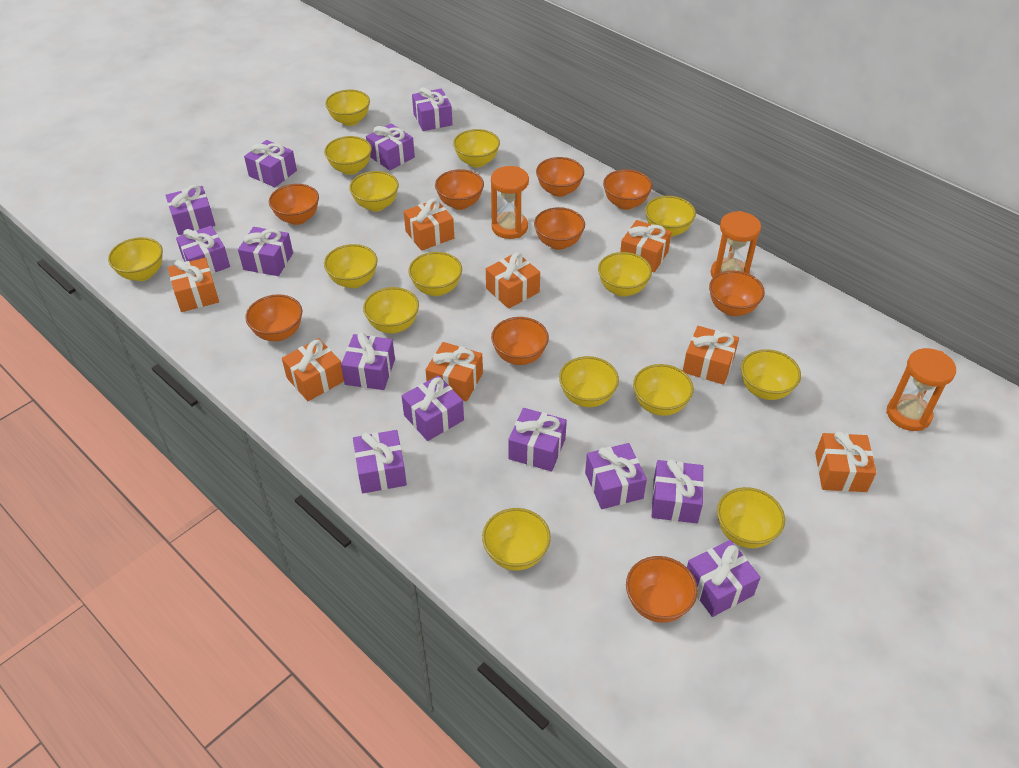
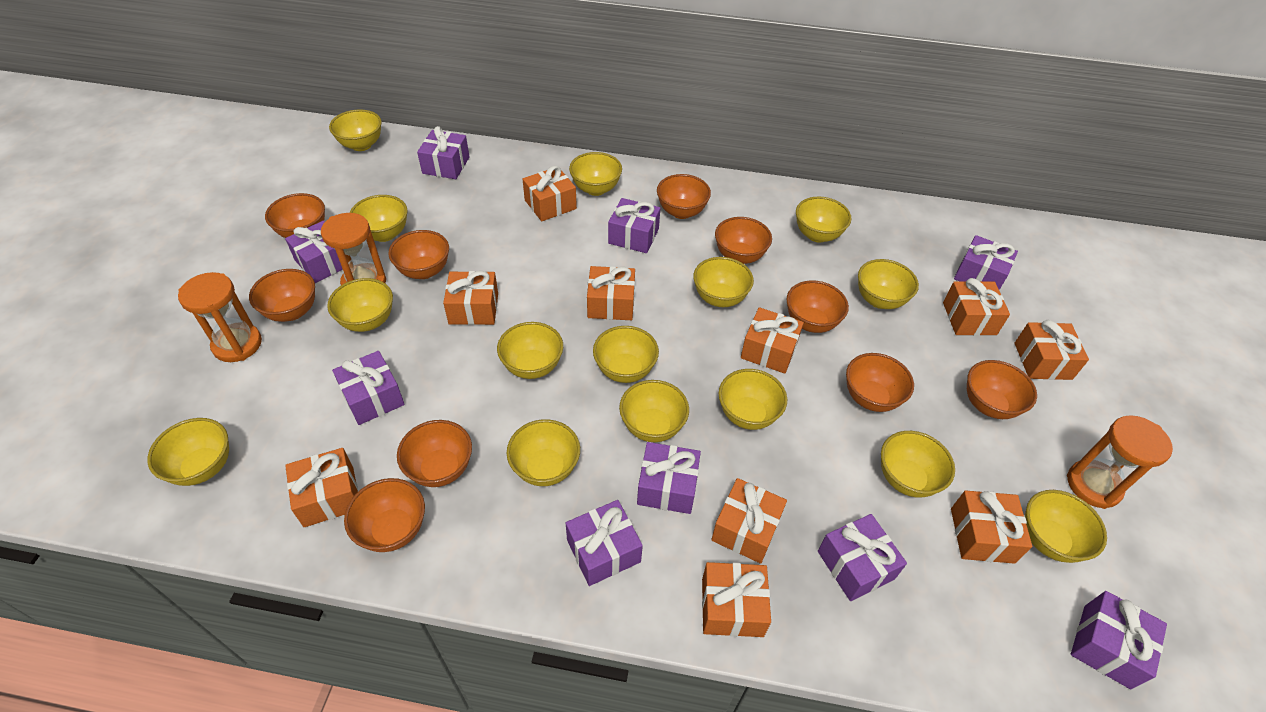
orange bowl: 9 -> 10
orange gift: 8 -> 10
purple gift: 13 -> 9

